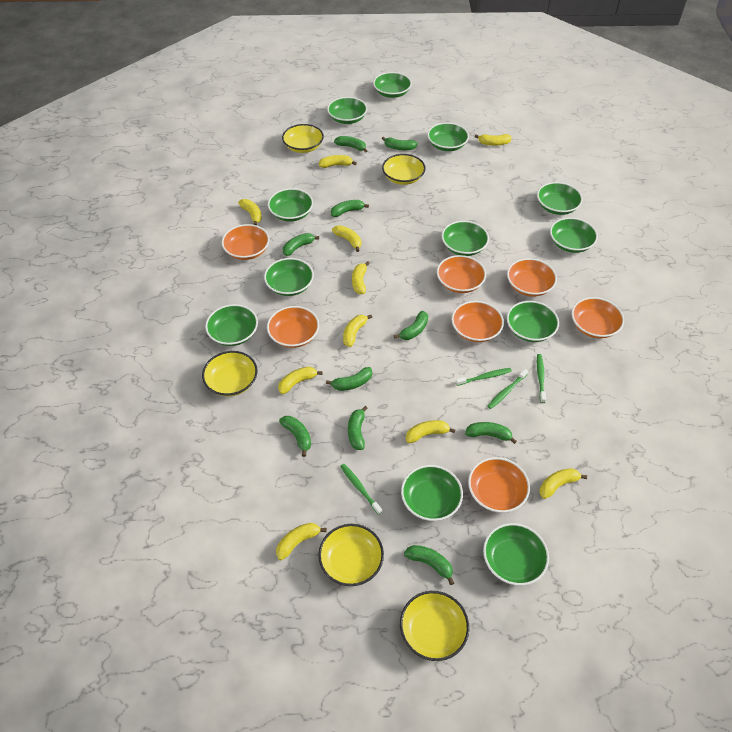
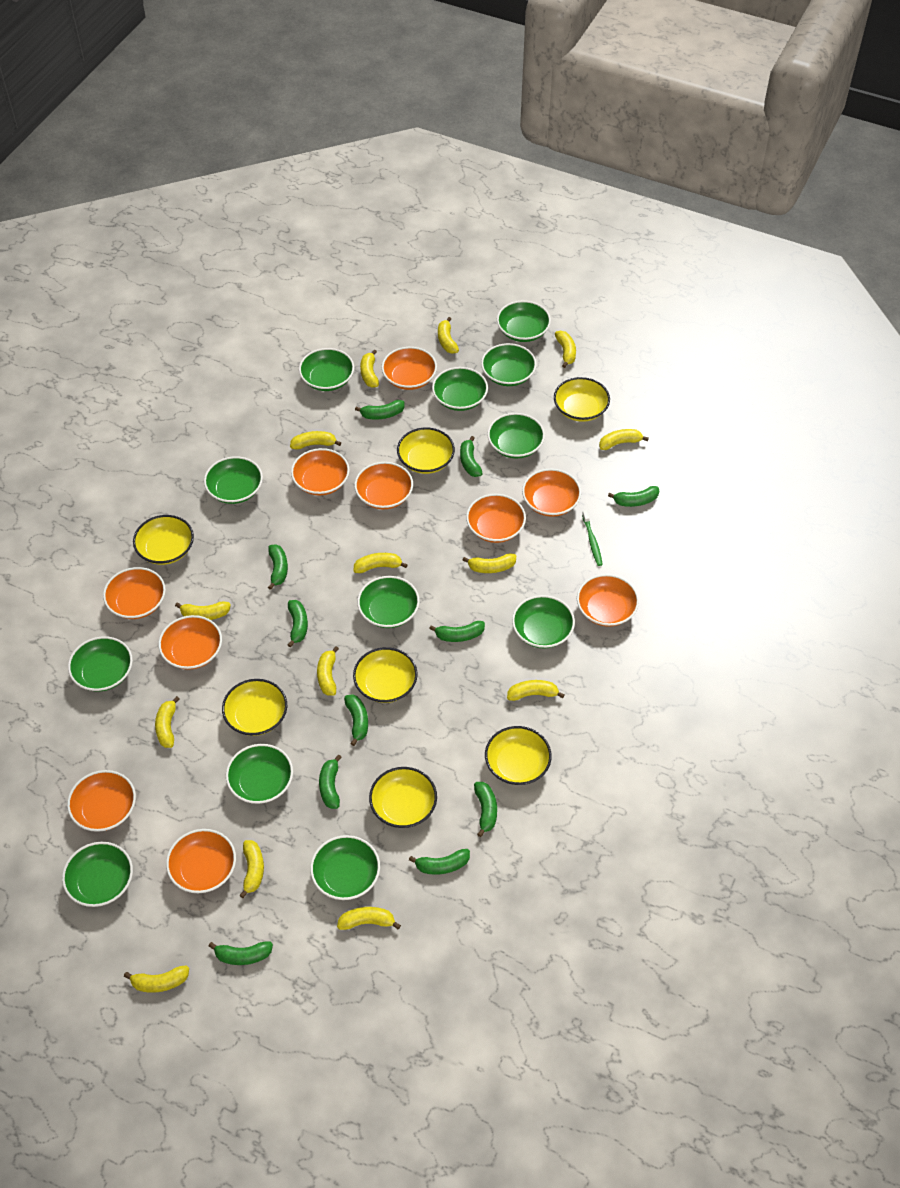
green banana: 10 -> 11
green toothbrush: 4 -> 1
orange bowl: 7 -> 10
yellow banana: 10 -> 14
yellow bowl: 5 -> 7

